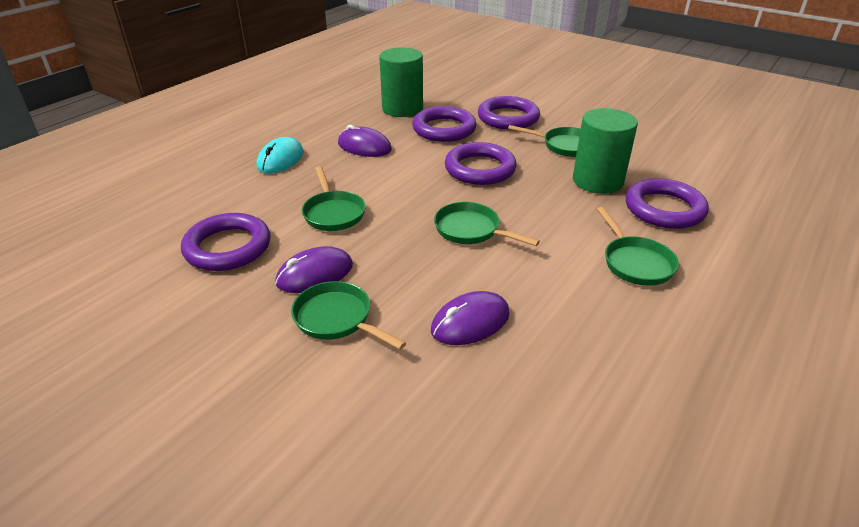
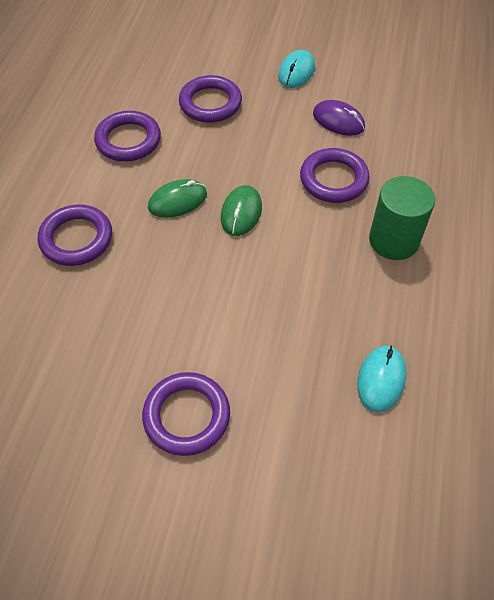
green cylinder: 2 -> 1
green mouse: 0 -> 2
green pan: 5 -> 0
purple mouse: 3 -> 1
turquoise mouse: 1 -> 2

